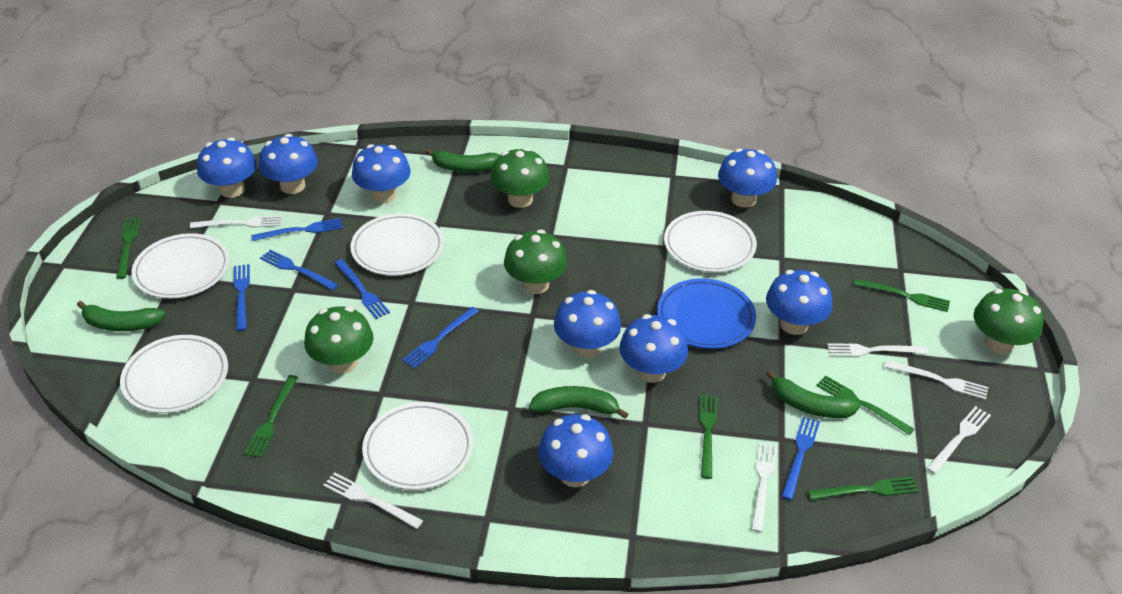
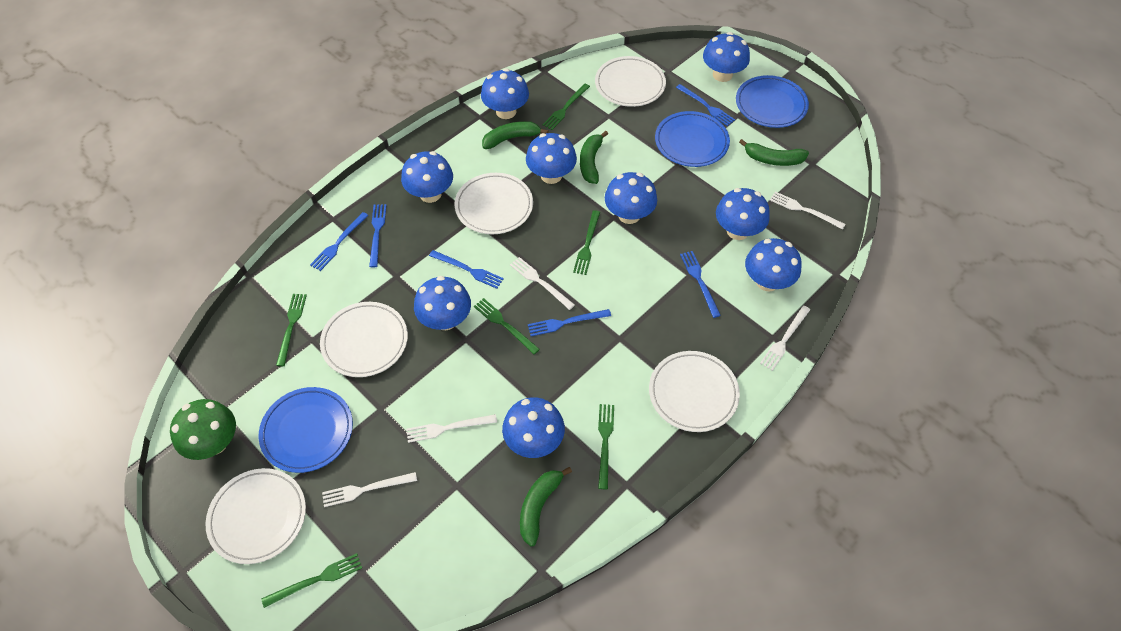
blue mushroom: 8 -> 9
blue plate: 1 -> 3
green mushroom: 4 -> 1
white fork: 6 -> 5

